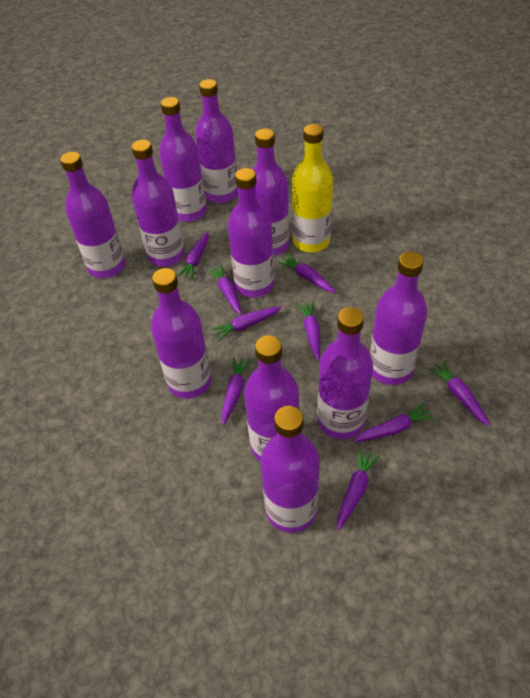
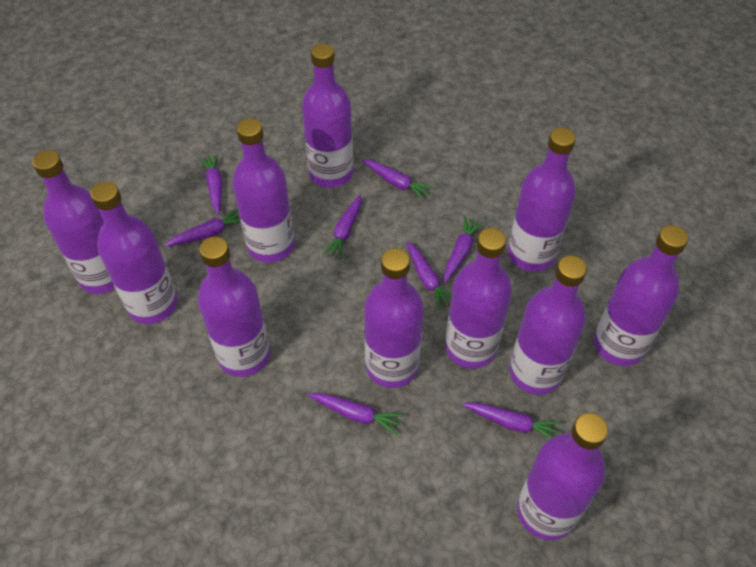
purple carrot: 9 -> 8
yellow bottle: 1 -> 0

